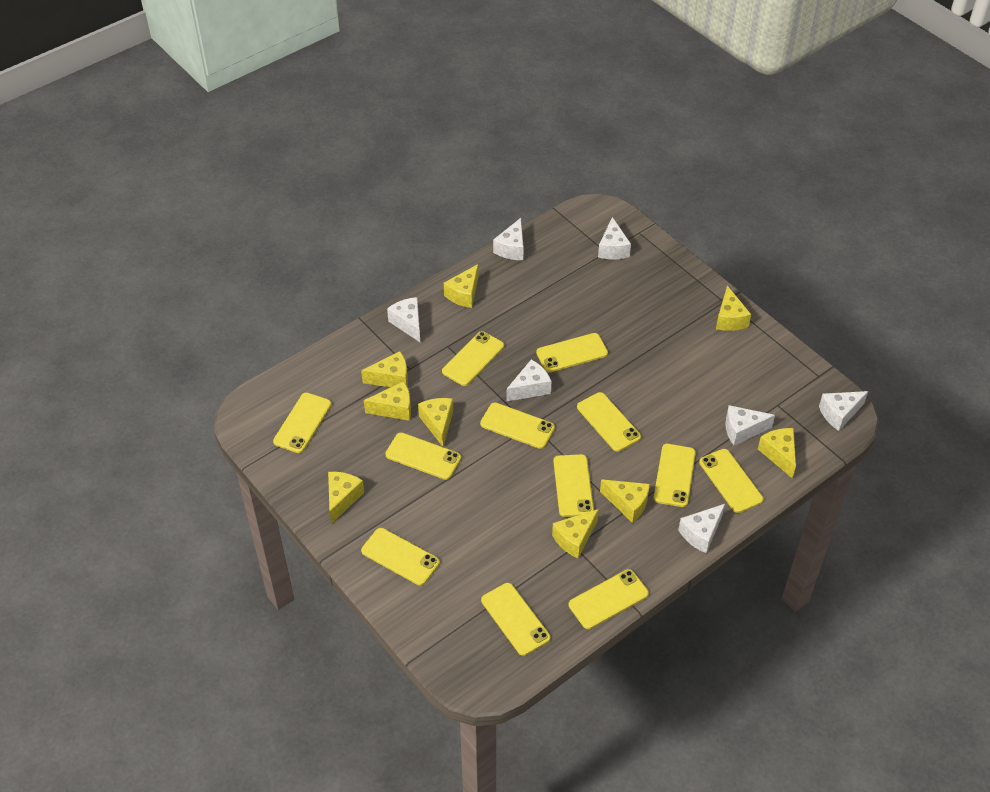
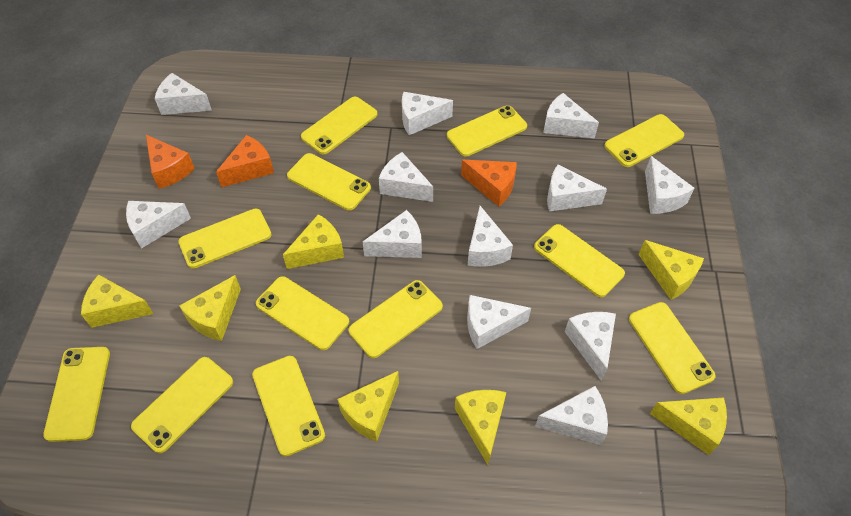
orange cheese: 0 -> 3
white cheese: 7 -> 12
yellow cheese: 9 -> 7

